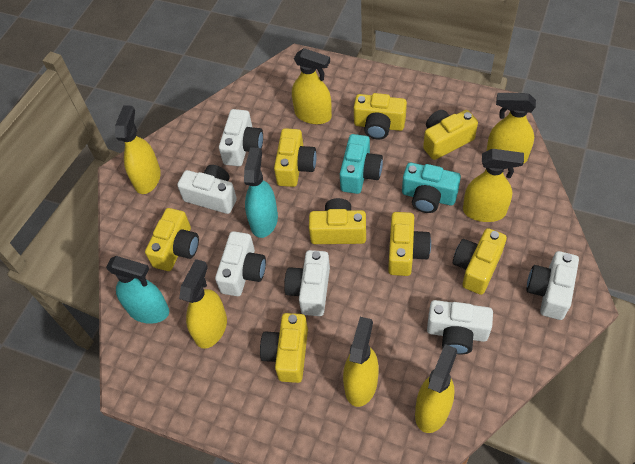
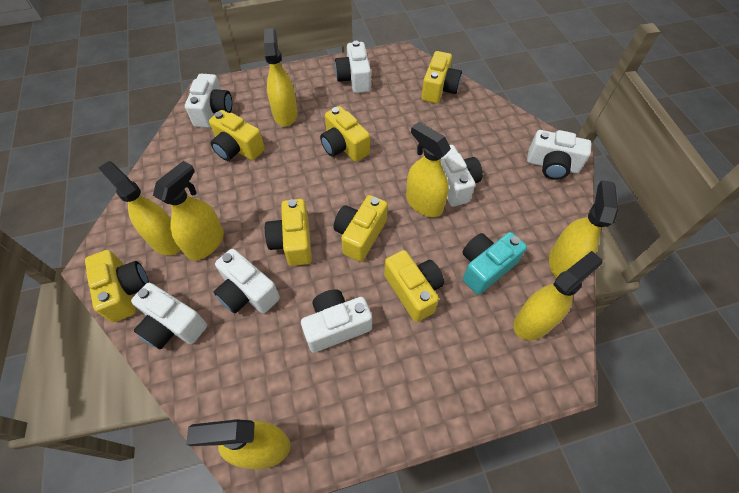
turquoise camera: 2 -> 1
turquoise spray bottle: 2 -> 0
white camera: 6 -> 7
yellow camera: 8 -> 7

